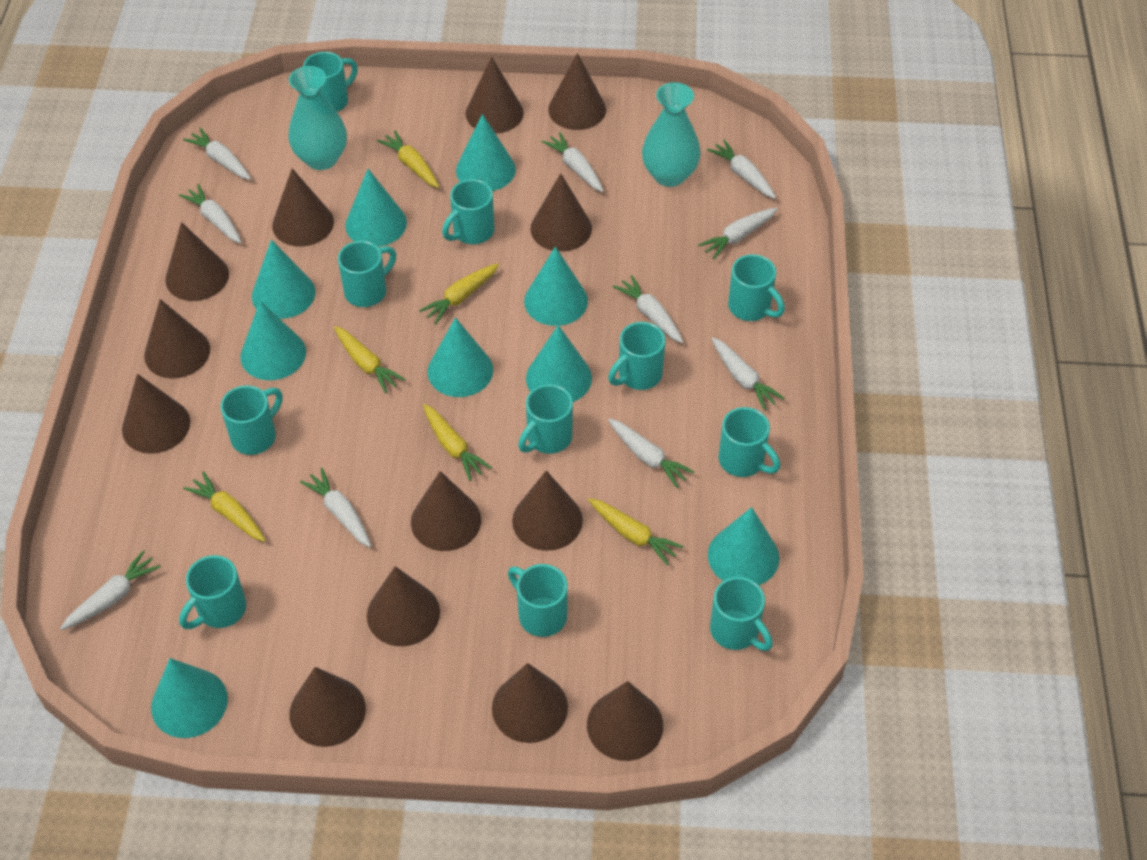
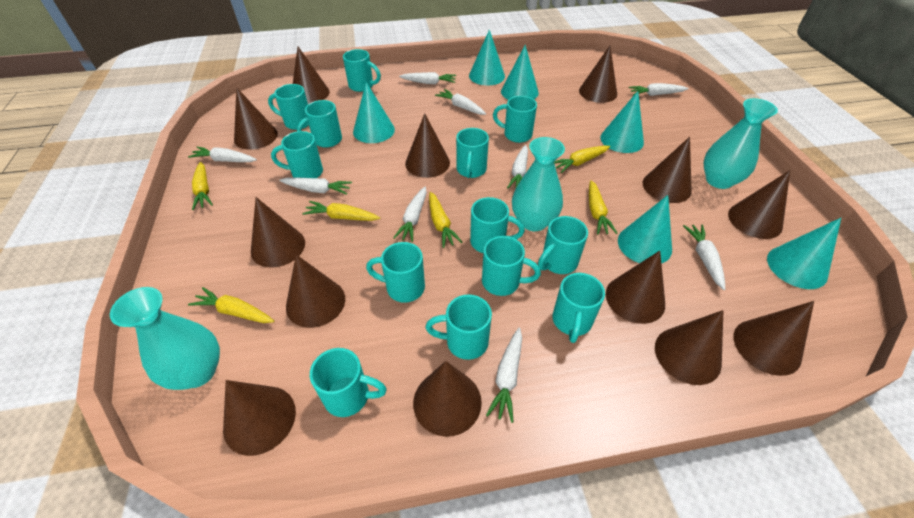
turquoise cone: 9 -> 6
turquoise mug: 11 -> 13
turquoise vase: 2 -> 3
white carrot: 10 -> 9

